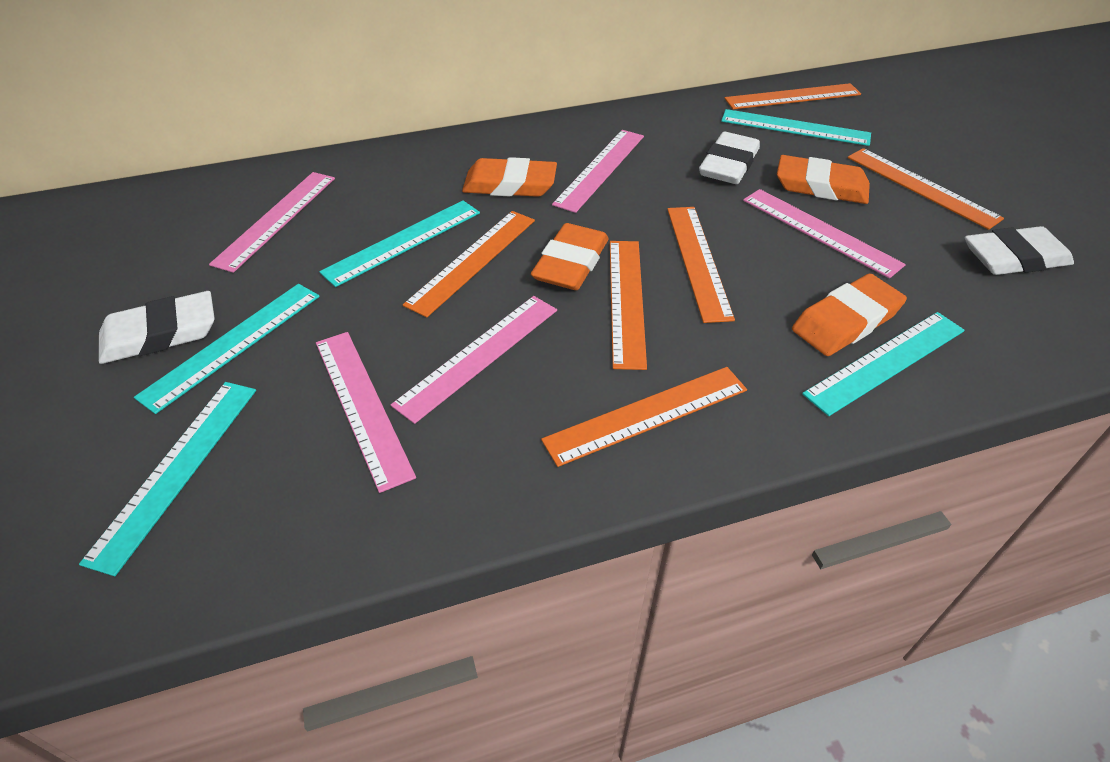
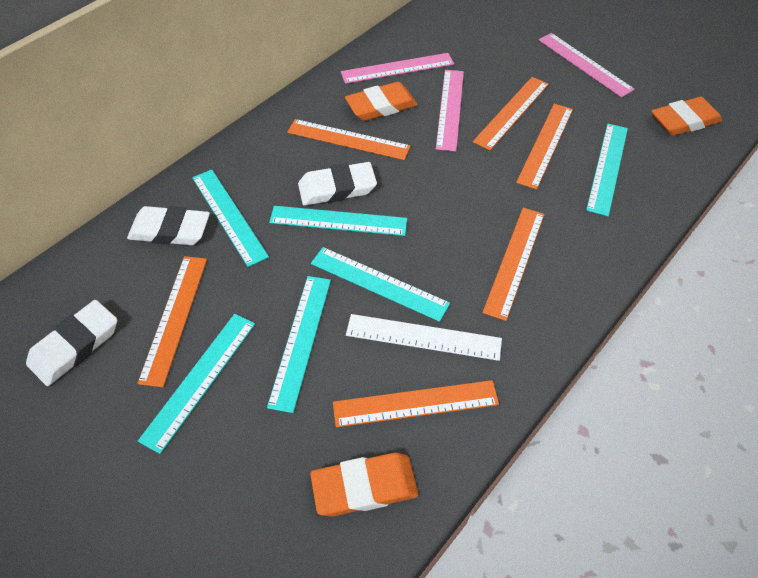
orange eraser: 4 -> 3
pink ruler: 5 -> 3
turquoise ruler: 5 -> 6
white ruler: 0 -> 1

